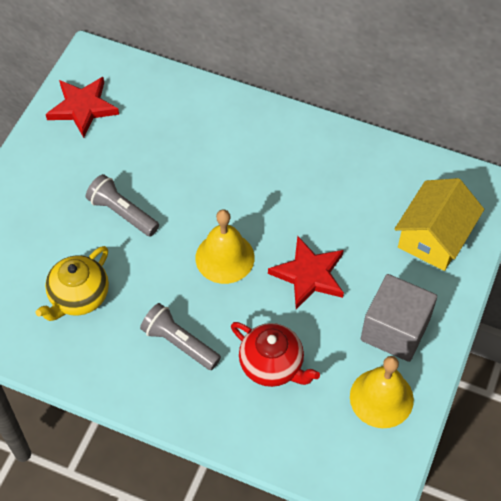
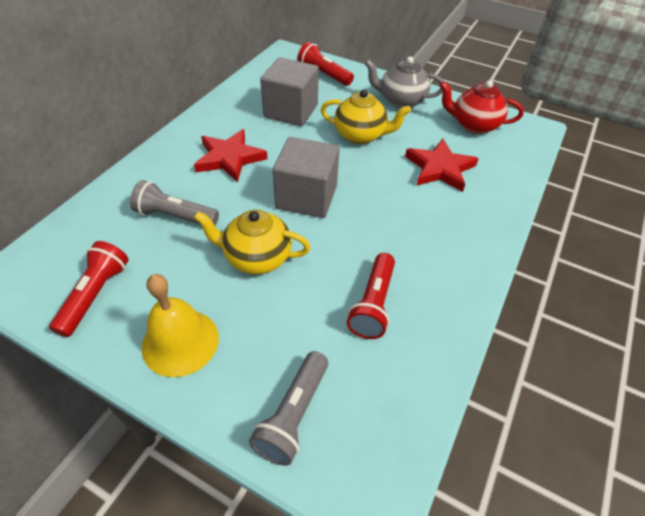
grey cube: 1 -> 2
grey teapot: 0 -> 1
red flashlight: 0 -> 3
yellow bell: 2 -> 1
yellow house: 1 -> 0
yellow teapot: 1 -> 2

